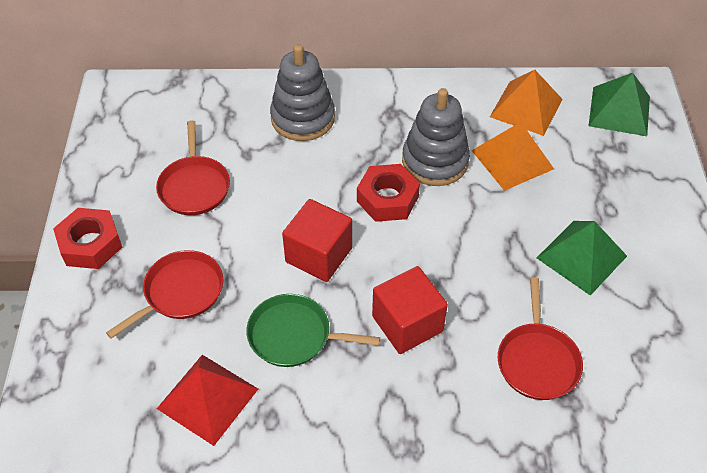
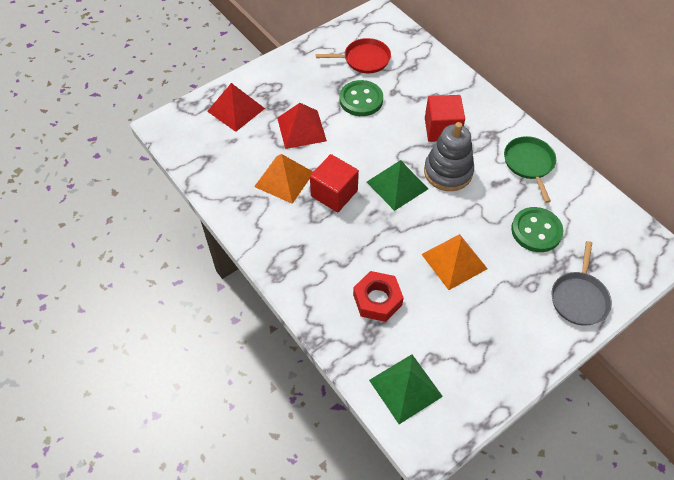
green button: 0 -> 2
grey pan: 0 -> 1
grey stacking toy: 2 -> 1
red nut: 2 -> 1
red pan: 3 -> 1
red pyramid: 1 -> 2

